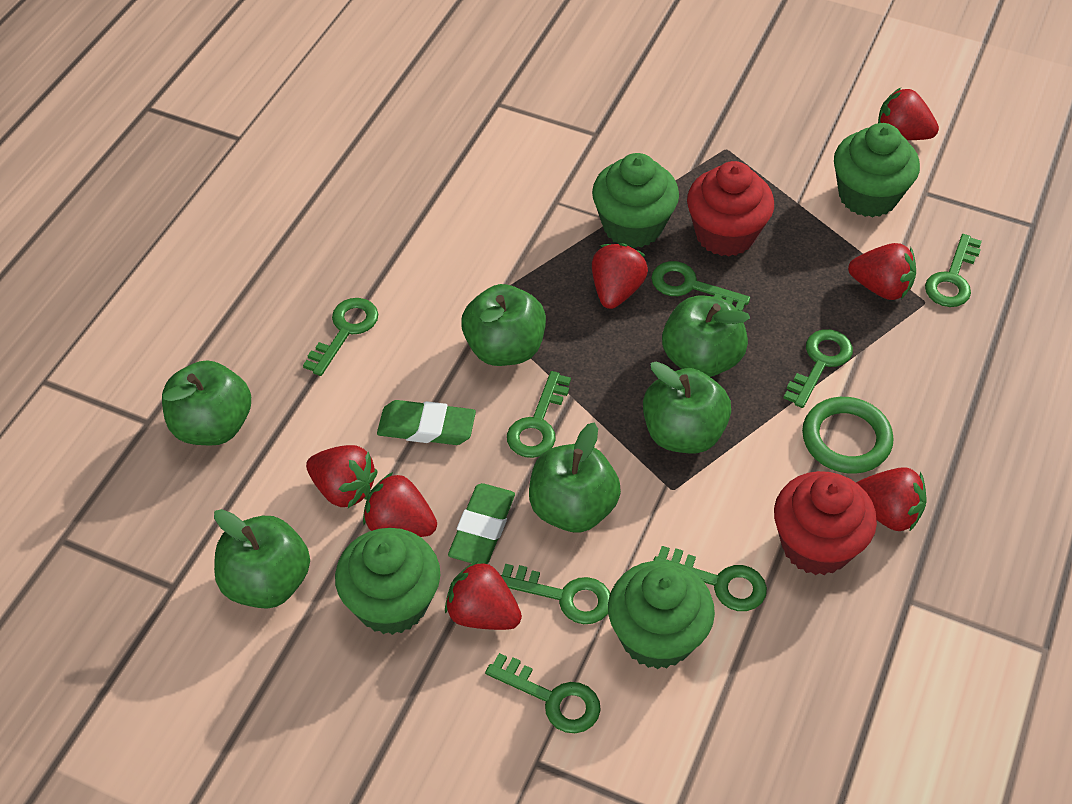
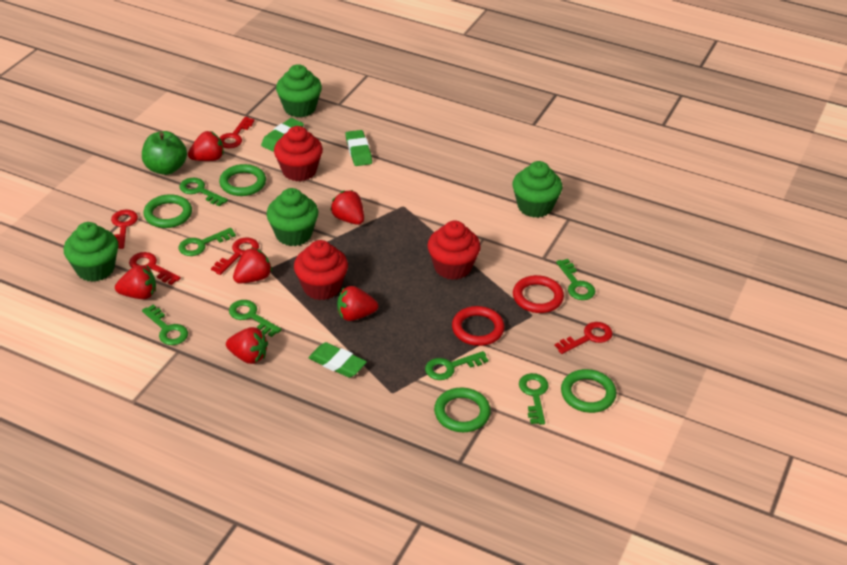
green apple: 6 -> 1
green eraser: 2 -> 3
green key: 8 -> 7
green ring: 1 -> 4
red cupcake: 2 -> 3
red key: 0 -> 5
red ring: 0 -> 2
red strawberry: 7 -> 6

